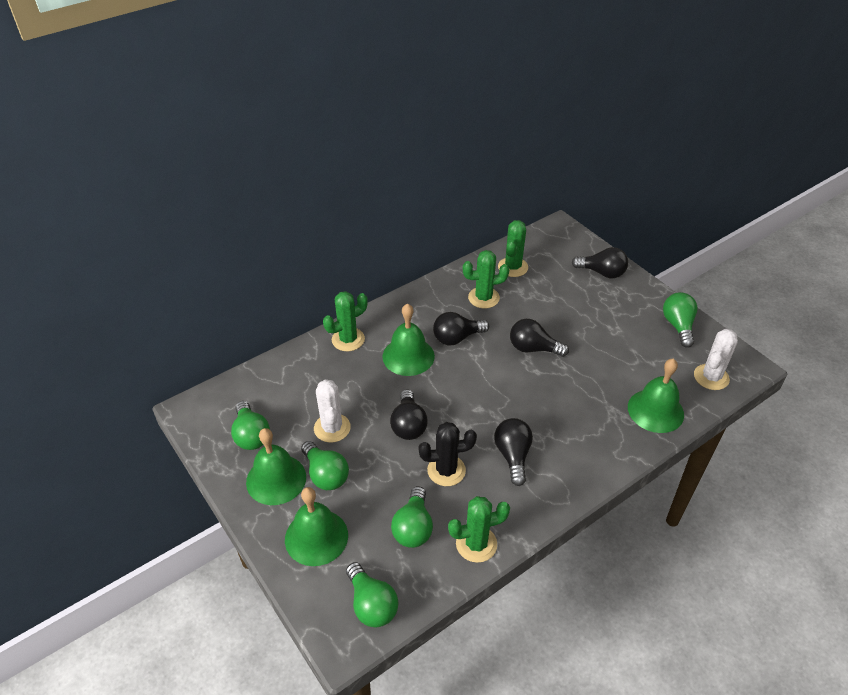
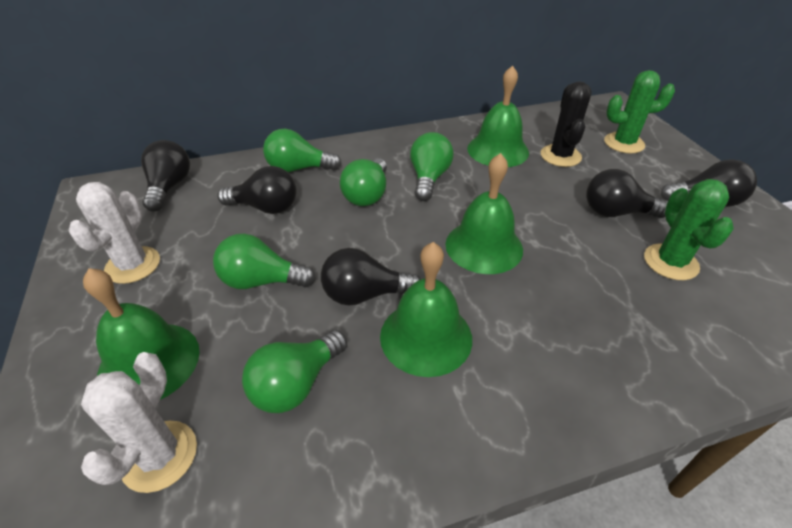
green cactus: 4 -> 2

